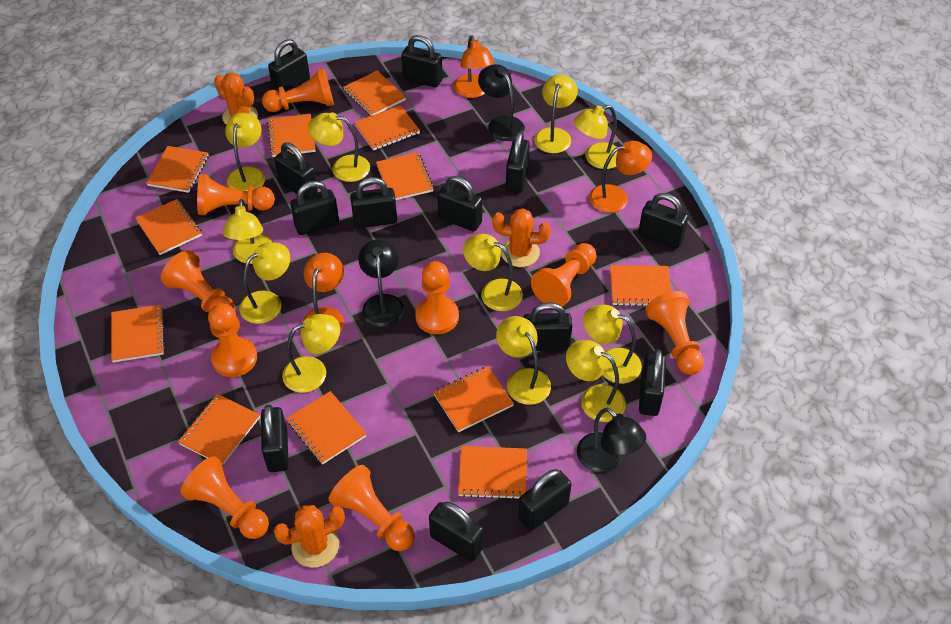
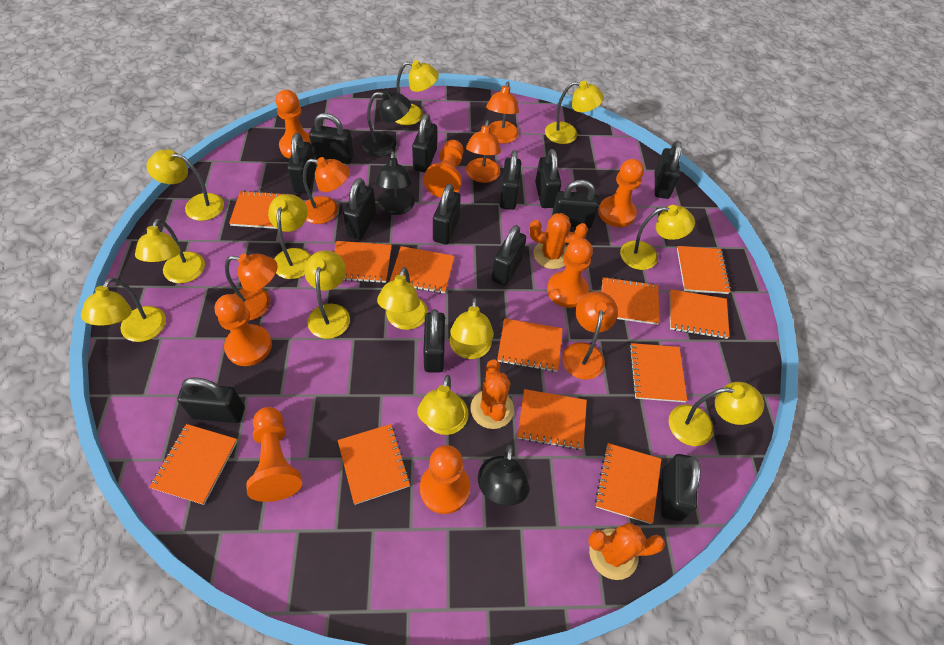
orange lamp: 3 -> 5
orange pawn: 9 -> 7
yellow lamp: 11 -> 12

